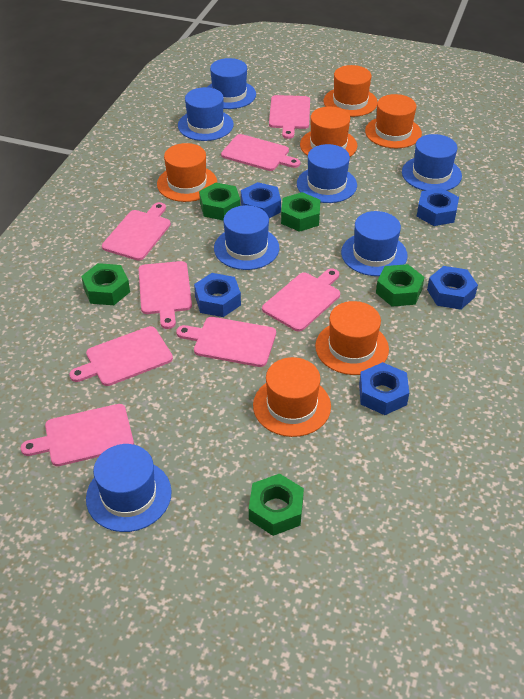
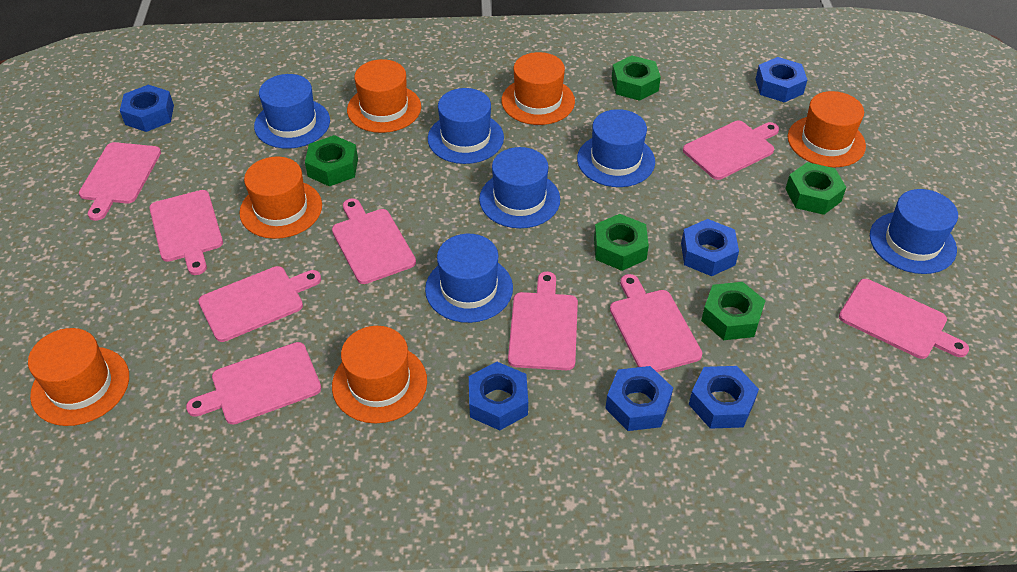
blue hat: 7 -> 6
blue nut: 5 -> 6
pink cutting board: 8 -> 9

